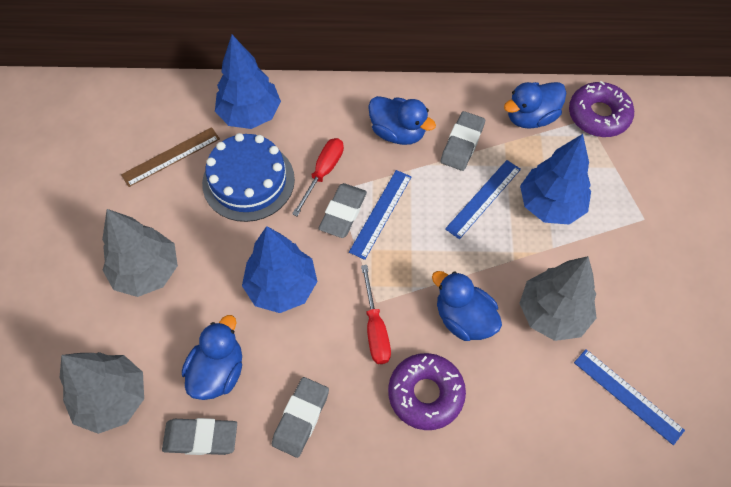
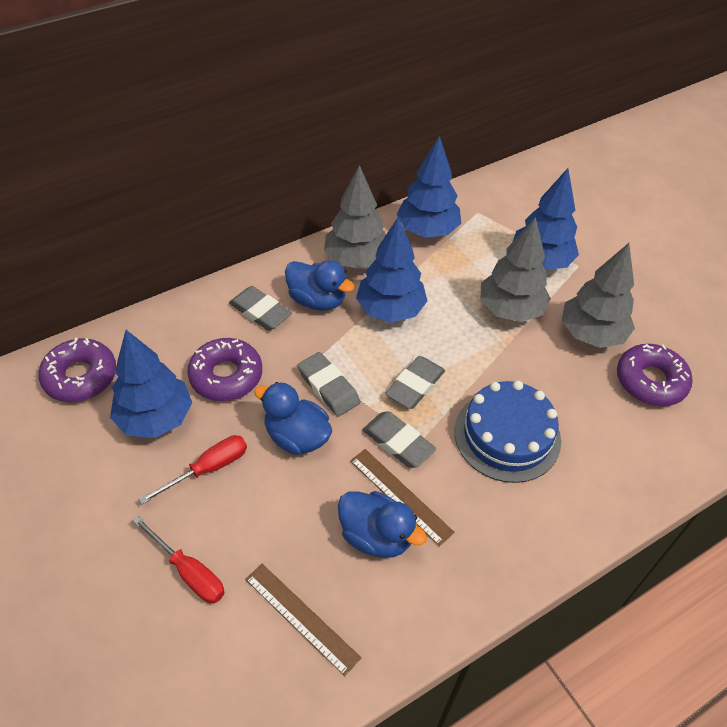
blue duck: 4 -> 3
blue ruler: 3 -> 0
blue tree: 3 -> 4
brown ruler: 1 -> 2
purple donut: 2 -> 3

